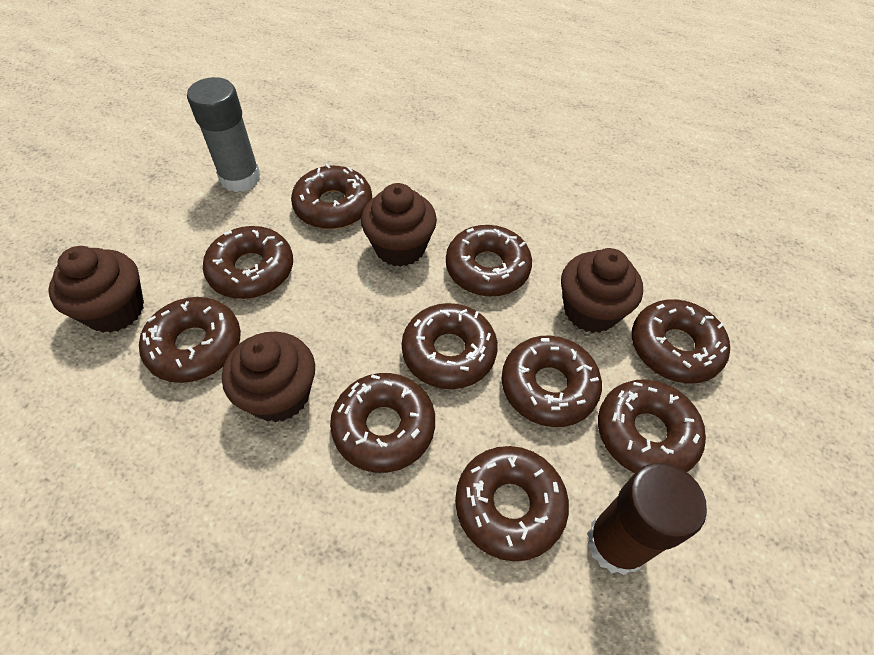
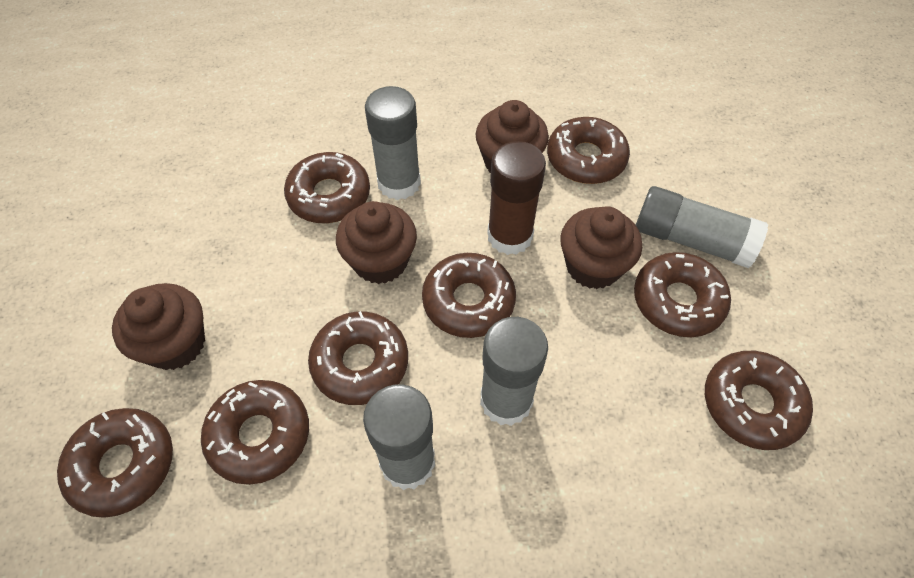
brown donut: 10 -> 8
grey glue stick: 1 -> 4

